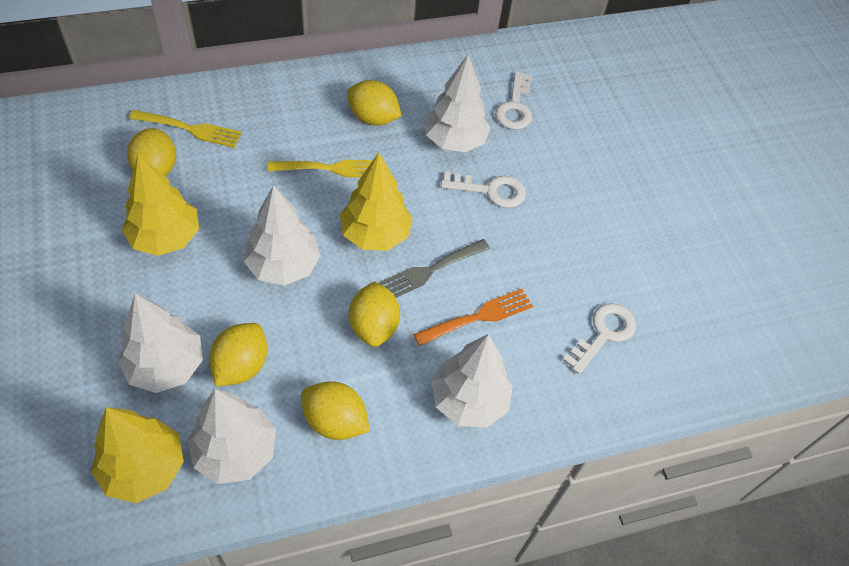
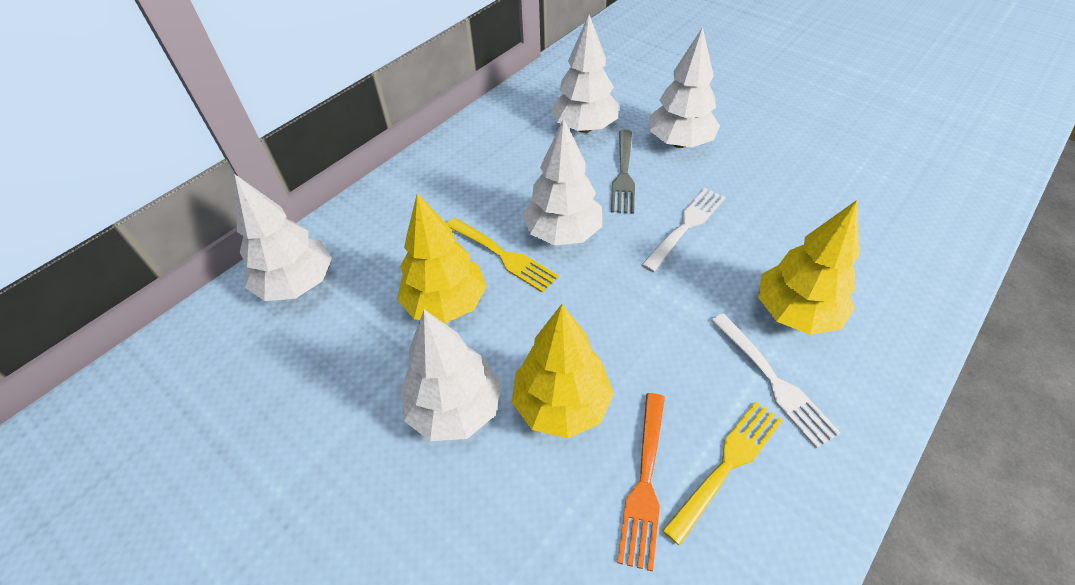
white fork: 0 -> 2
white key: 3 -> 0
yellow lemon: 5 -> 0

